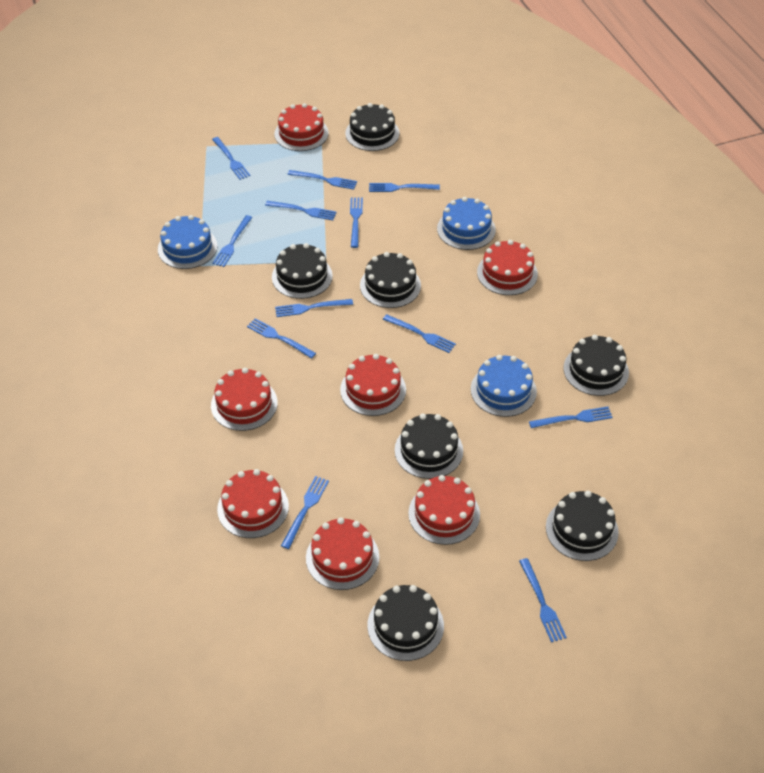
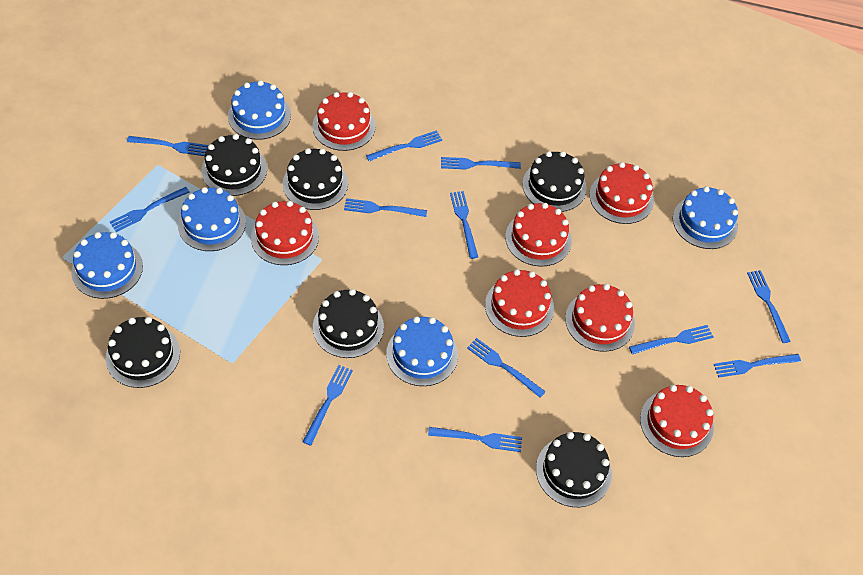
black cake: 7 -> 6
blue cake: 3 -> 5

